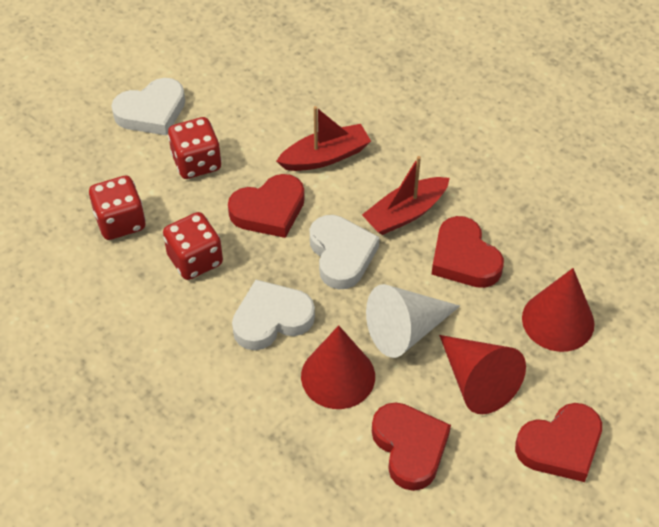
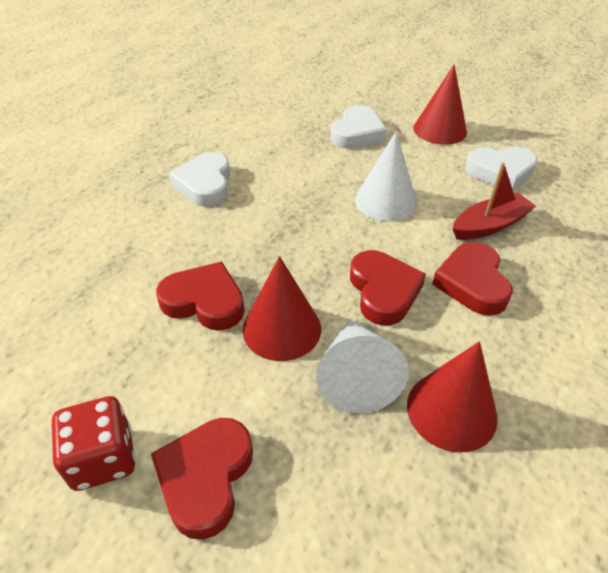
red boat: 2 -> 1
red dice: 3 -> 1
white cone: 1 -> 2

